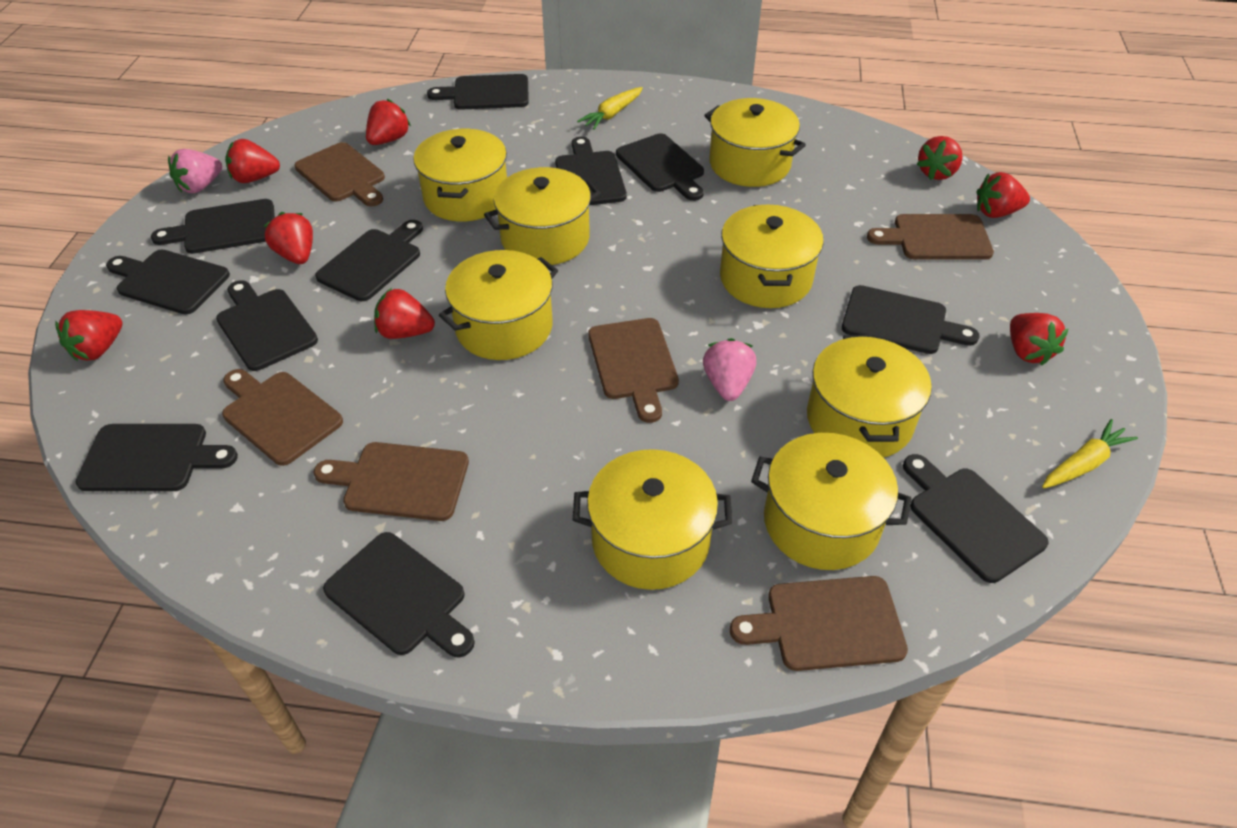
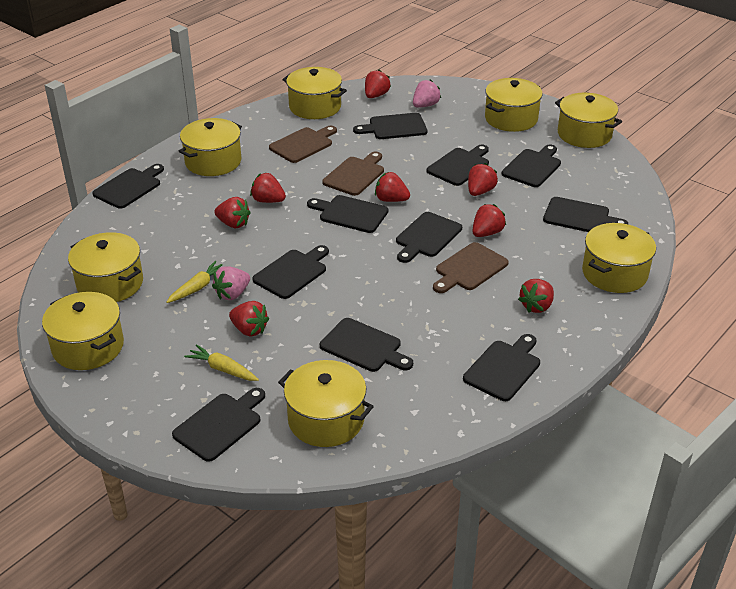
brown cutting board: 6 -> 3

